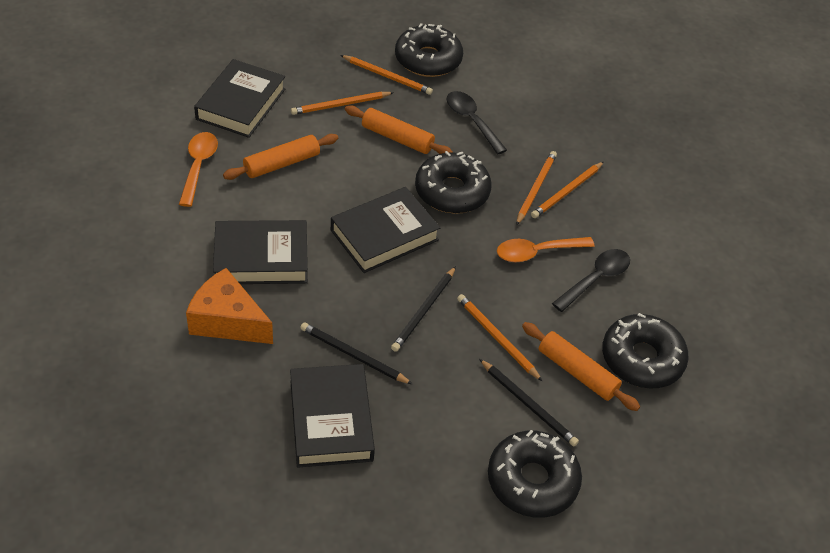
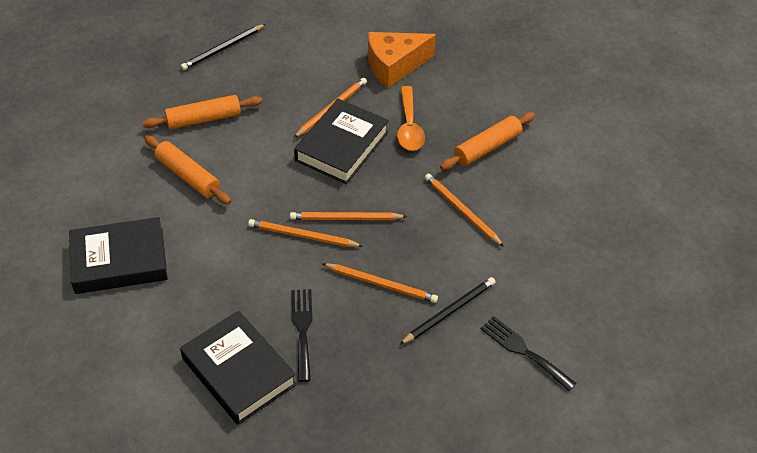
black book: 4 -> 3
black donut: 4 -> 0
black fork: 0 -> 2
black pencil: 3 -> 2
black spoon: 2 -> 0
orange spoon: 2 -> 1

